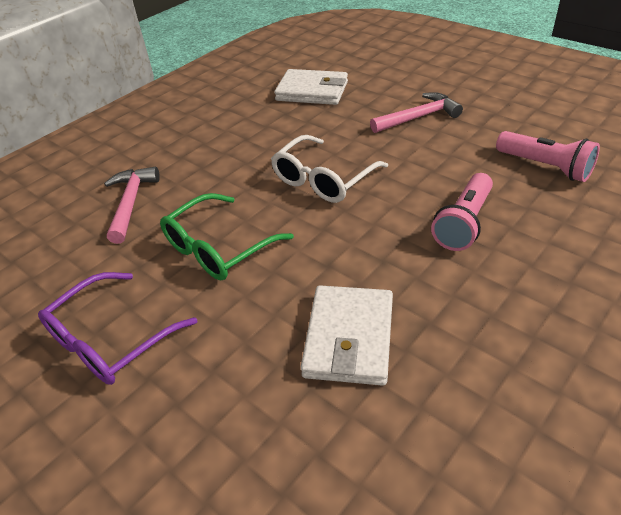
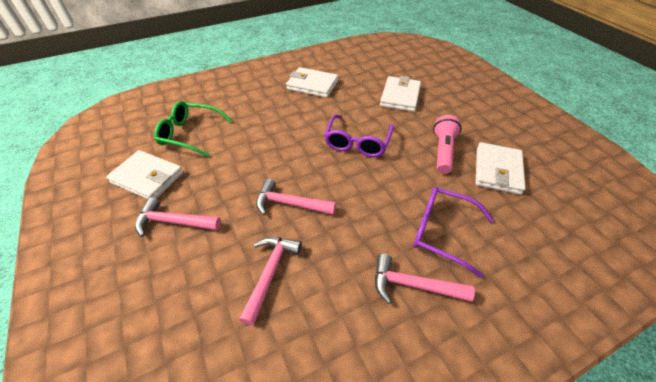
pink flashlight: 2 -> 1
pink hammer: 2 -> 4
purple glasses: 1 -> 2
white glasses: 1 -> 0
white wallet: 2 -> 4

